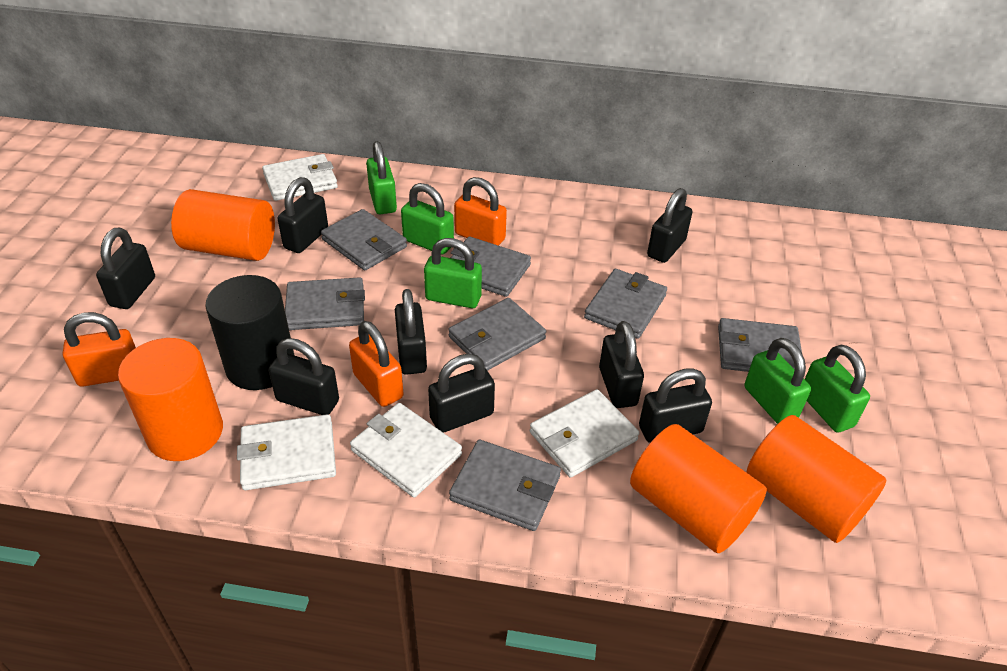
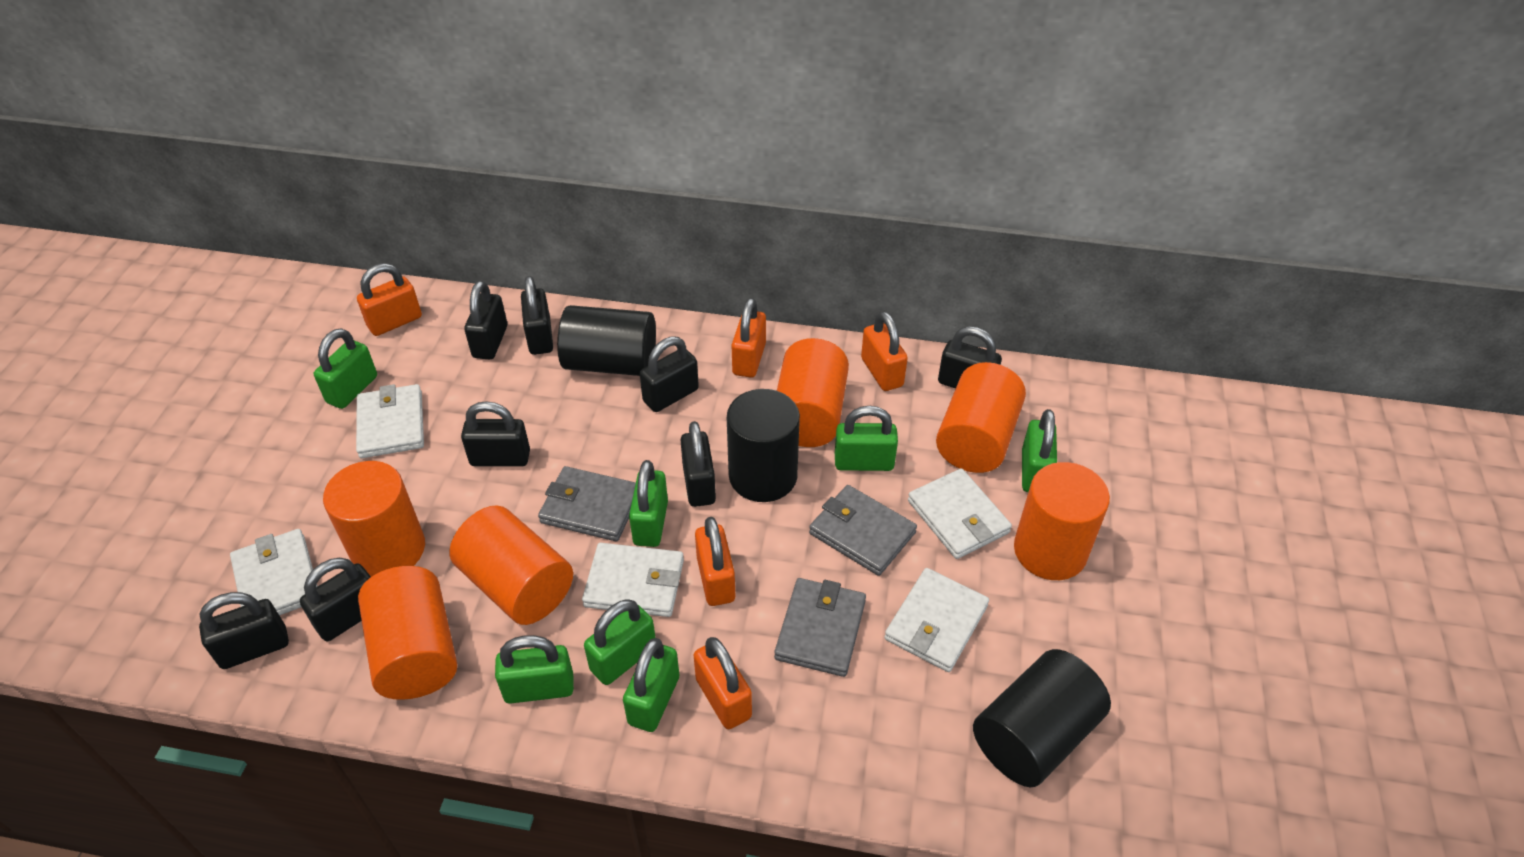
black cylinder: 1 -> 3
green padlock: 5 -> 7
grey wallet: 7 -> 3
orange cylinder: 4 -> 6
orange padlock: 3 -> 5
white wallet: 4 -> 5

